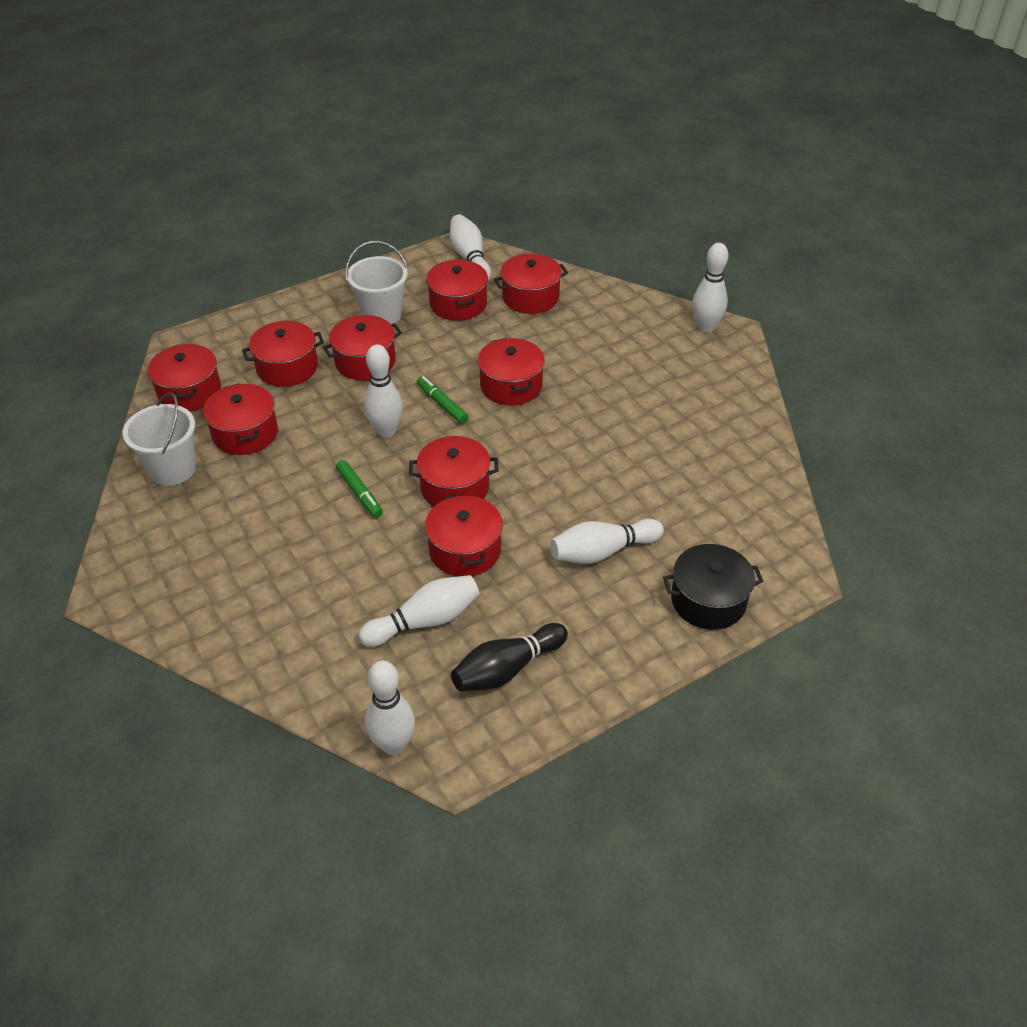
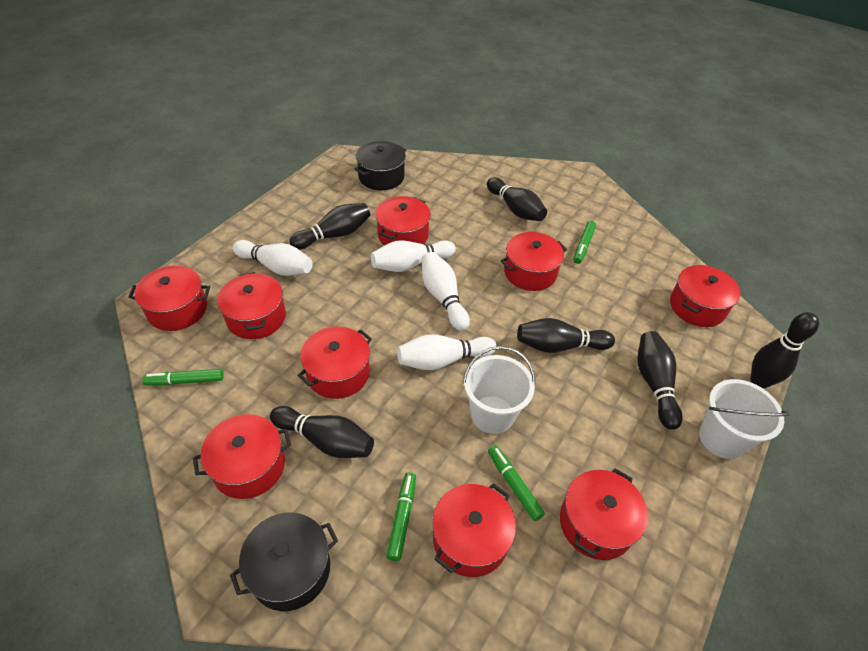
black bowling pin: 1 -> 6
black pot: 1 -> 2
green marker: 2 -> 4
white bowling pin: 6 -> 4

